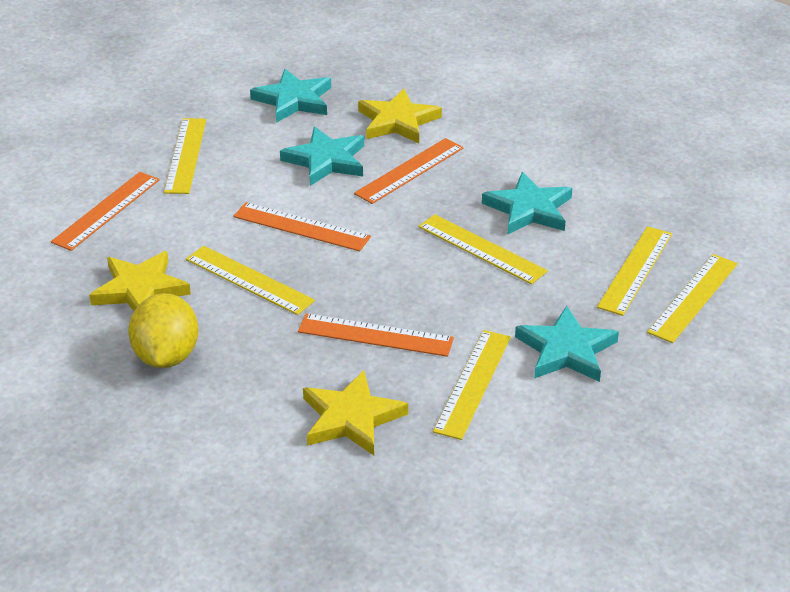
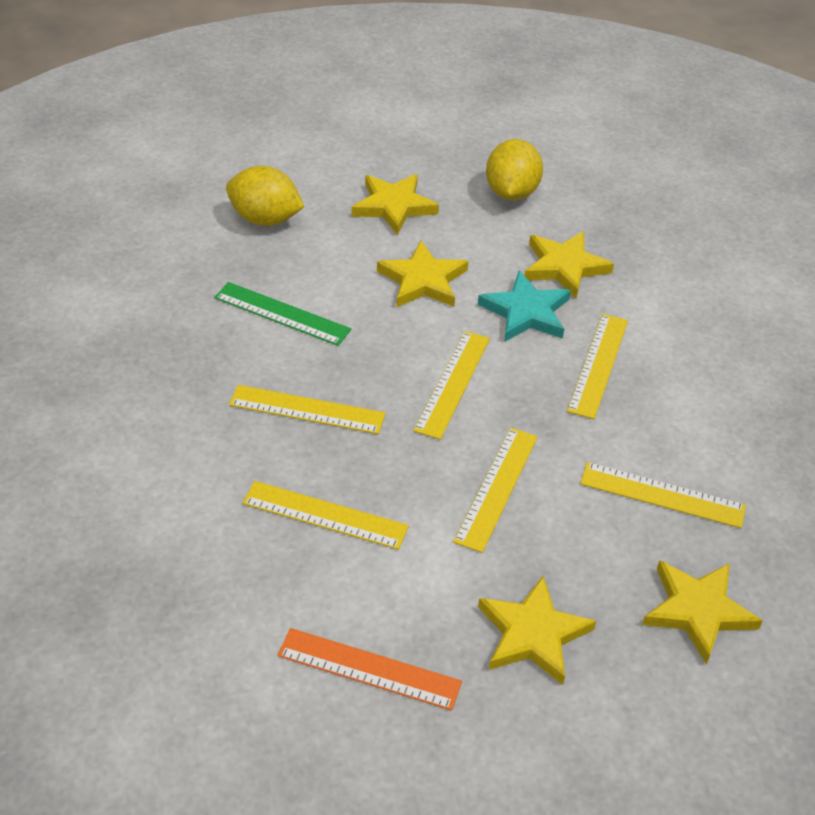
green ruler: 0 -> 1
orange ruler: 4 -> 1
turquoise star: 4 -> 1
yellow lemon: 1 -> 2
yellow star: 3 -> 5

